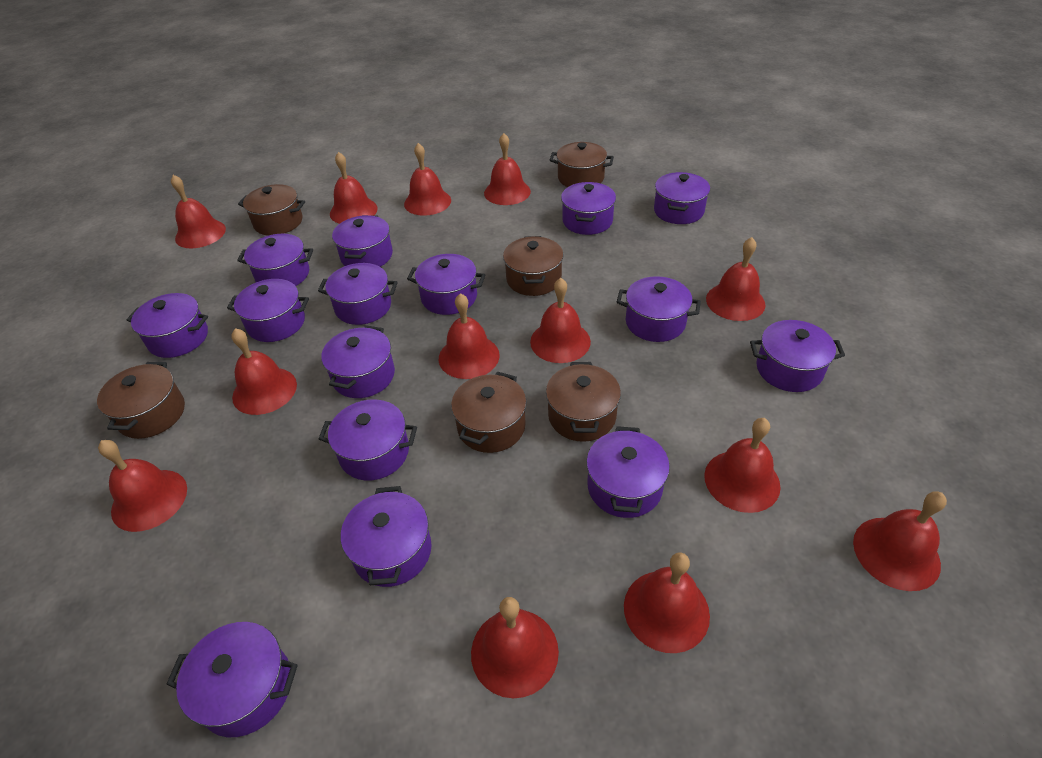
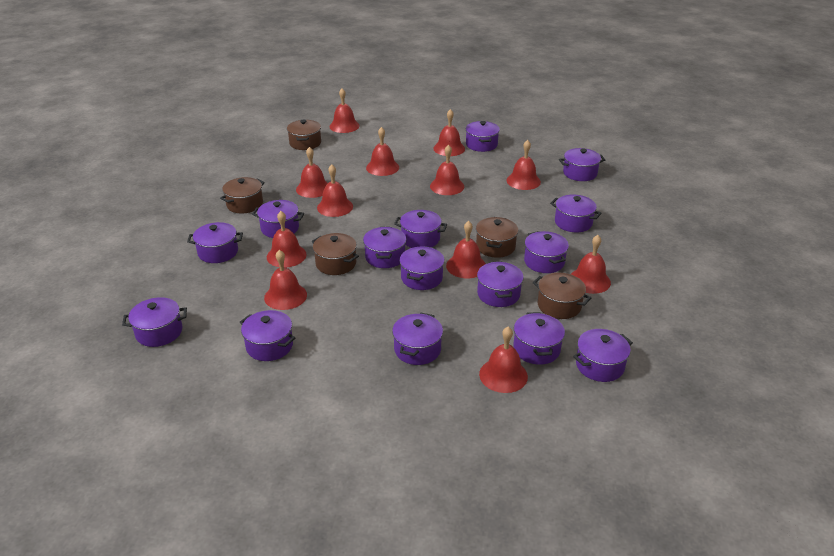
brown pot: 6 -> 5
red bell: 13 -> 12

